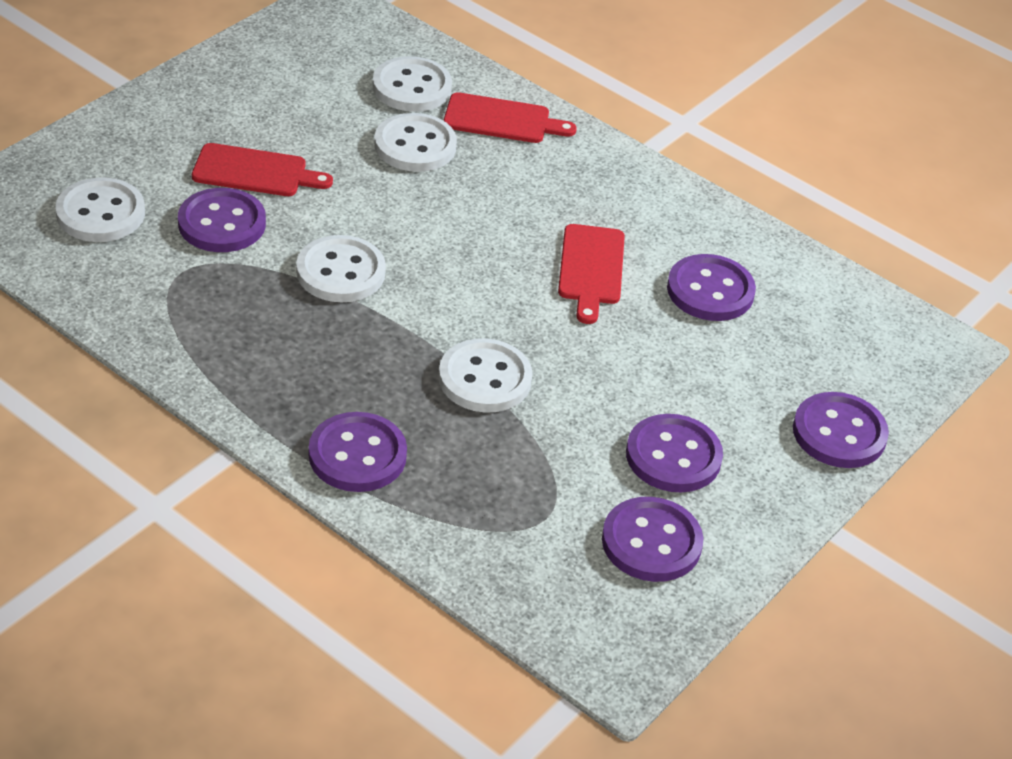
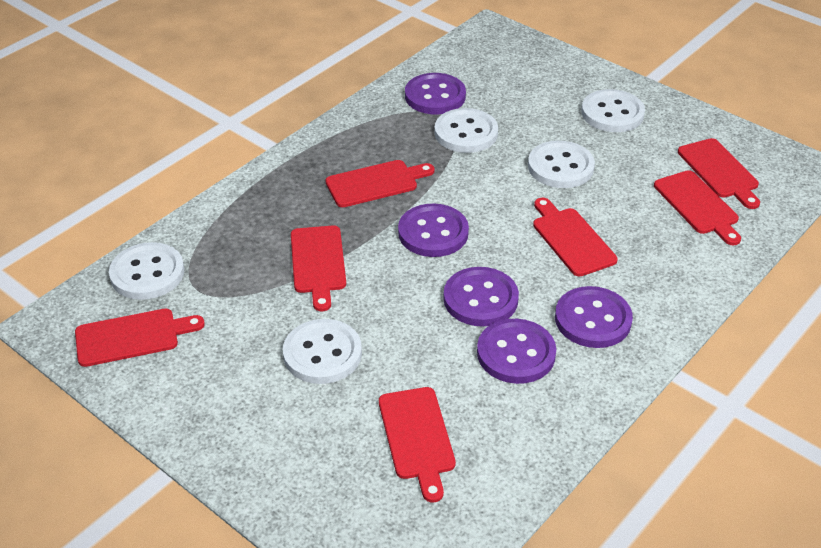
purple button: 6 -> 5
red cutting board: 3 -> 7

